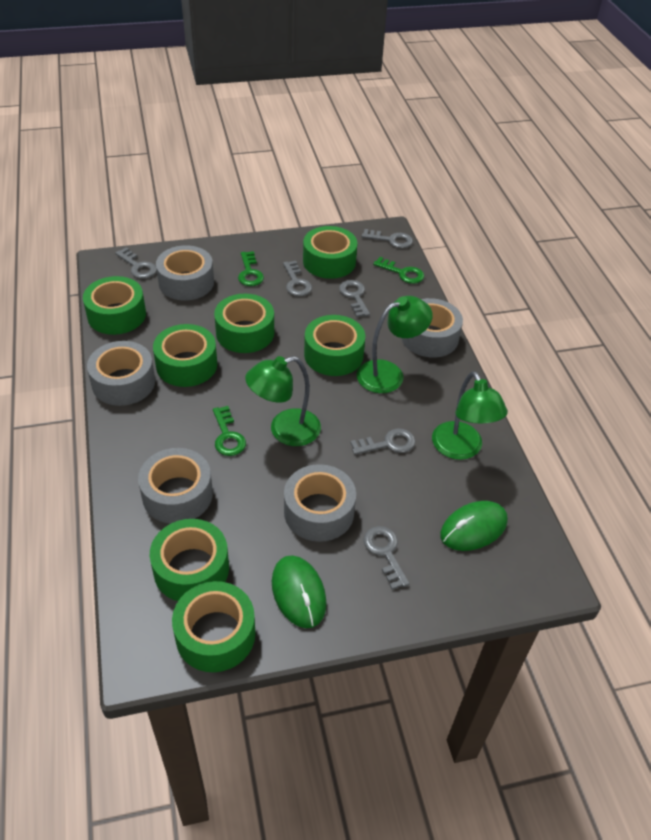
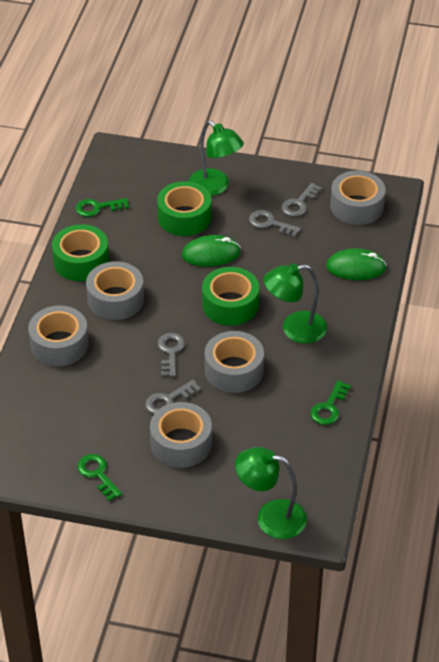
green tape: 7 -> 3
grey key: 6 -> 4

